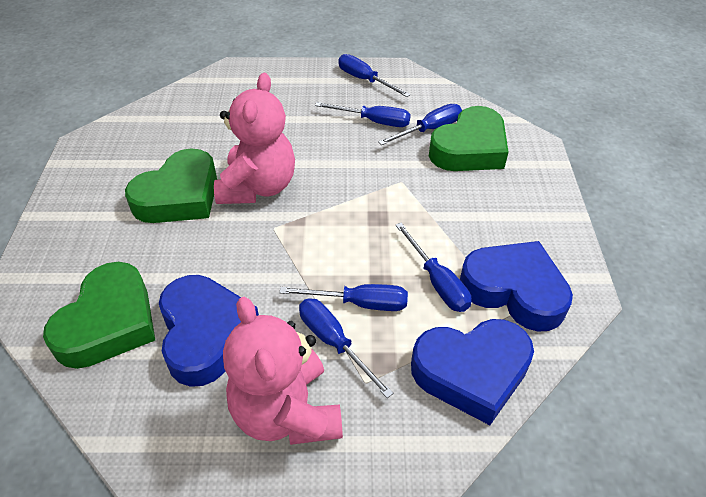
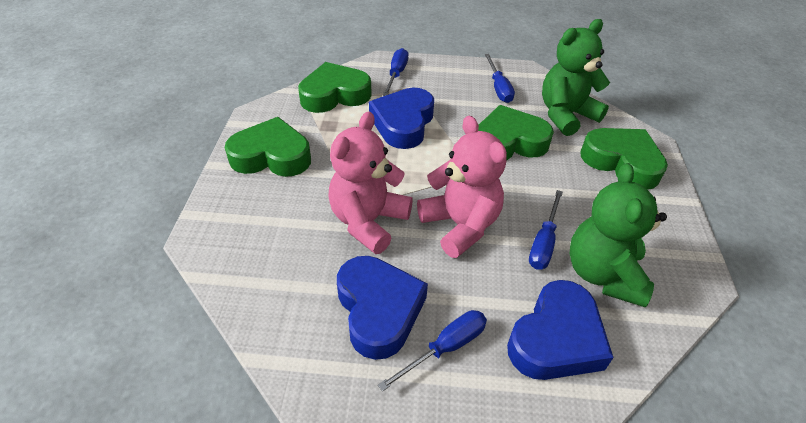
blue screwdriver: 6 -> 4
green heart: 3 -> 4
green teddy bear: 0 -> 2

